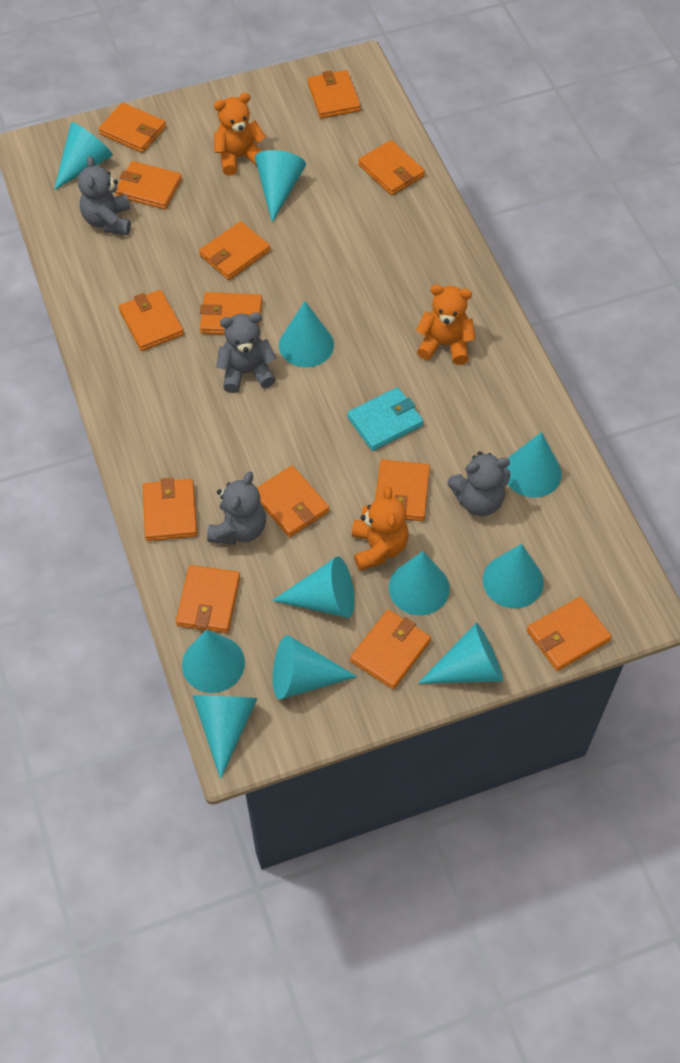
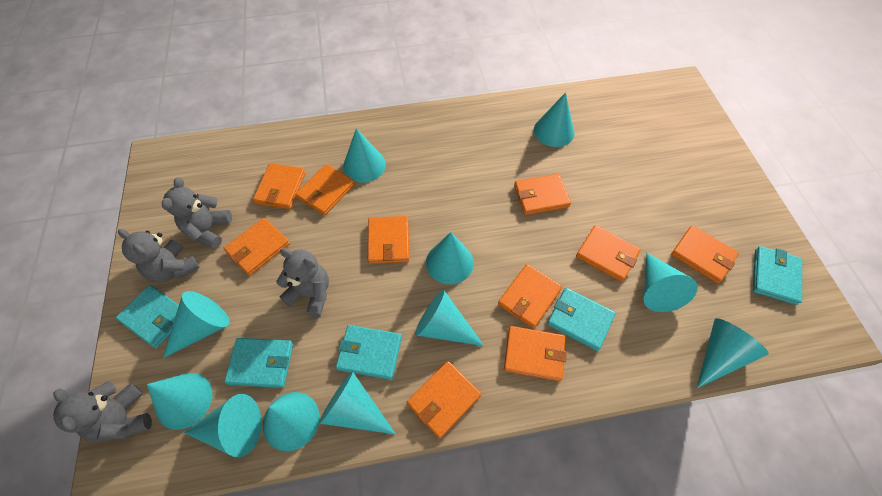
orange teddy bear: 3 -> 0
orange wallet: 13 -> 10
turquoise wallet: 1 -> 5

